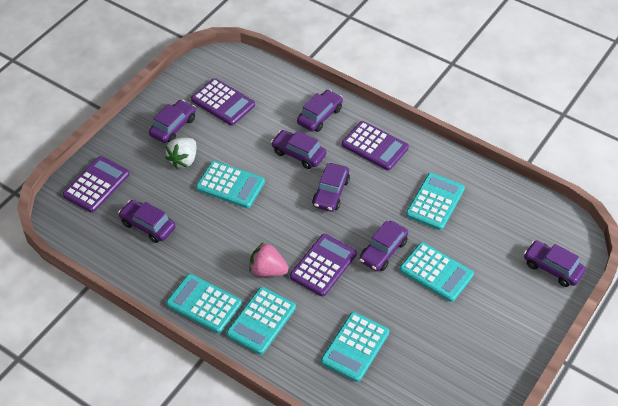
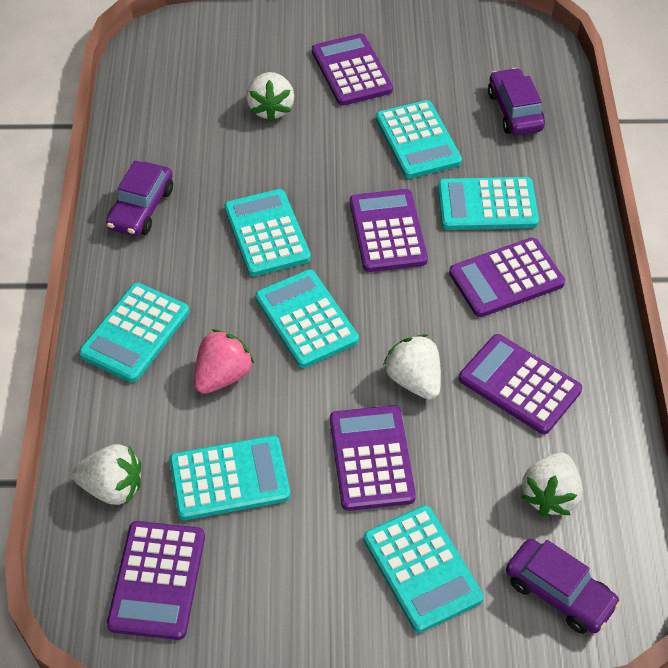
purple calculator: 4 -> 6
purple car: 7 -> 3
turquoise calculator: 6 -> 7
white strawberry: 1 -> 4

